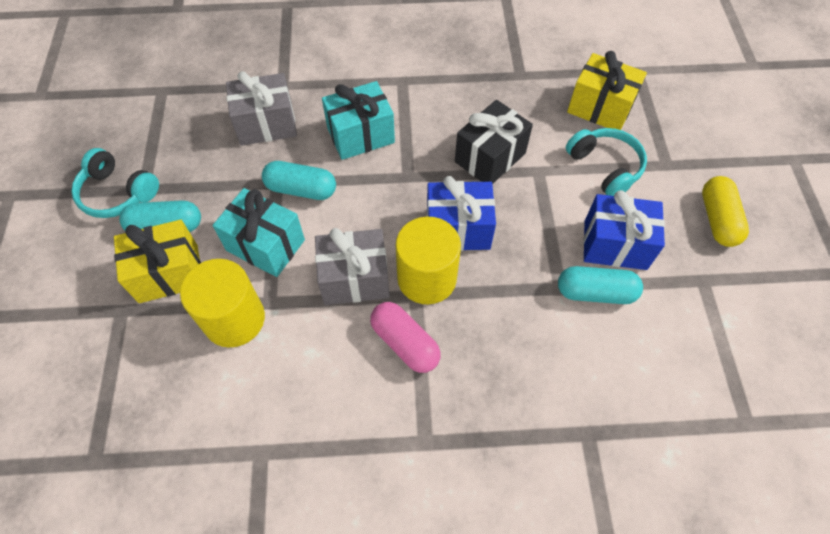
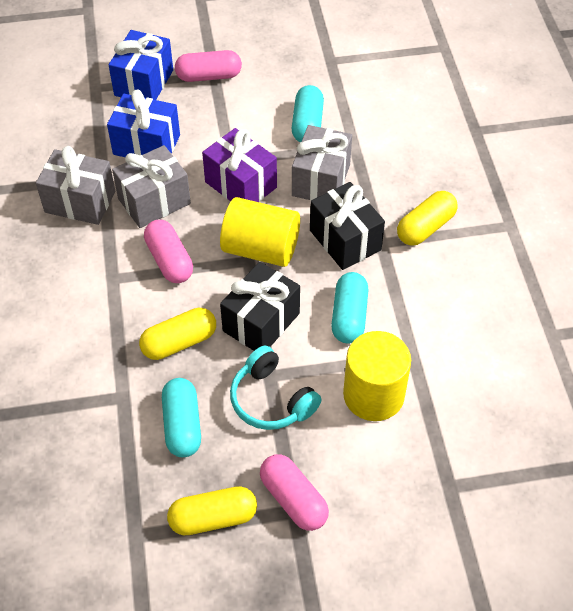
black gift: 1 -> 2
grey gift: 2 -> 3
pink capsule: 1 -> 3
purple gift: 0 -> 1
turquoise gift: 2 -> 0
turquoise headphones: 2 -> 1
yellow capsule: 1 -> 3
yellow gift: 2 -> 0

